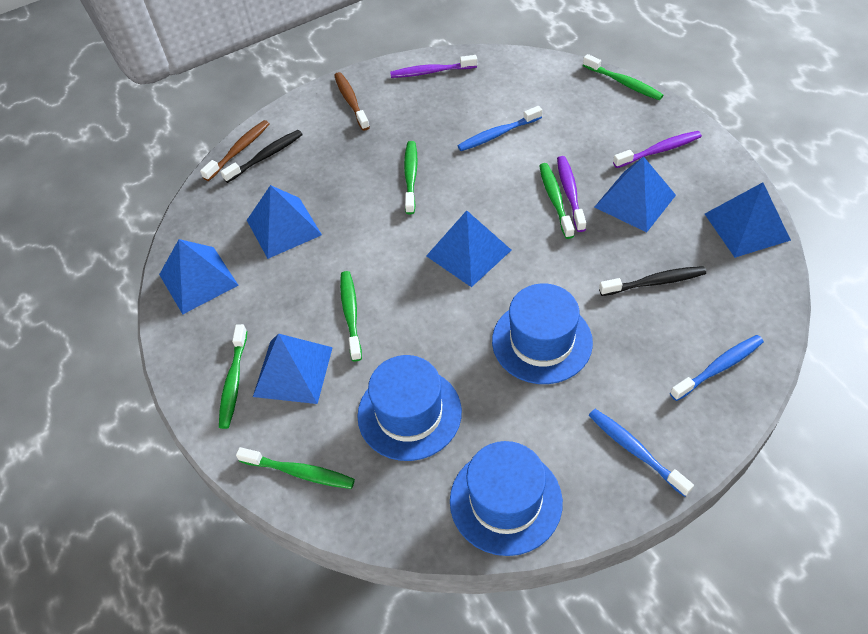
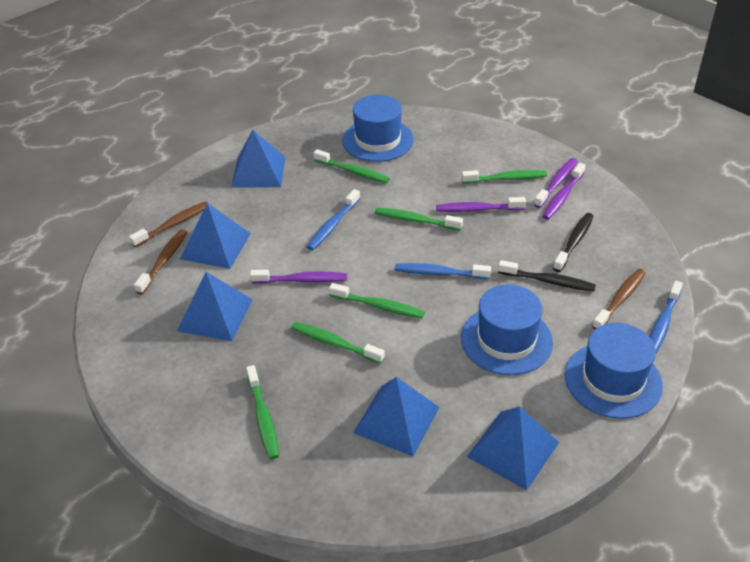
blue pyramid: 6 -> 5
brown toothbrush: 2 -> 3
purple toothbrush: 3 -> 4

